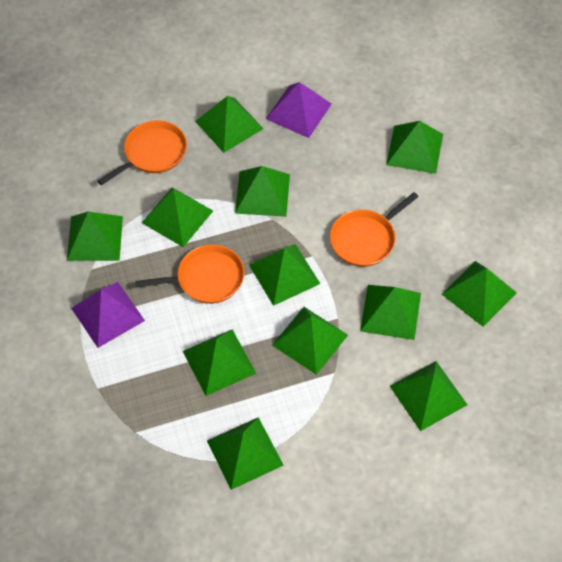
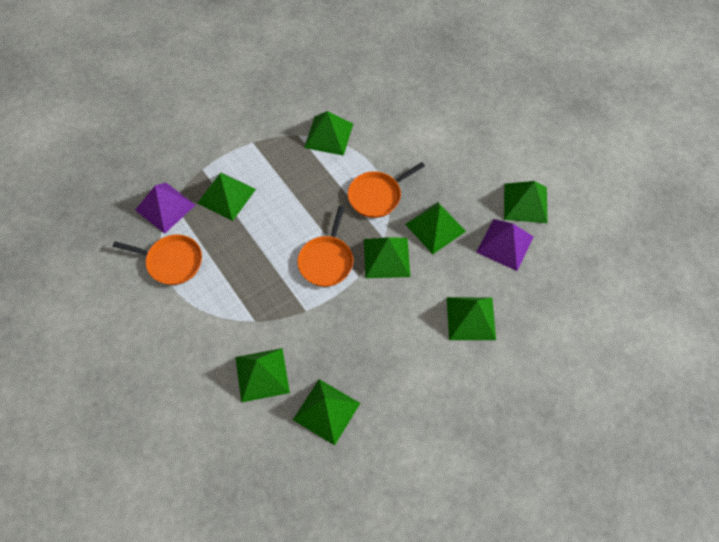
green pyramid: 12 -> 8

